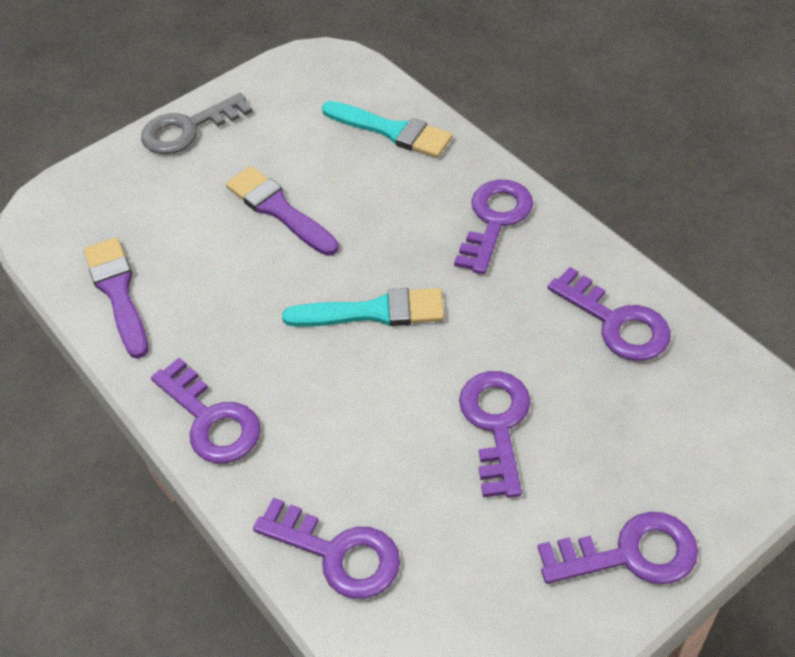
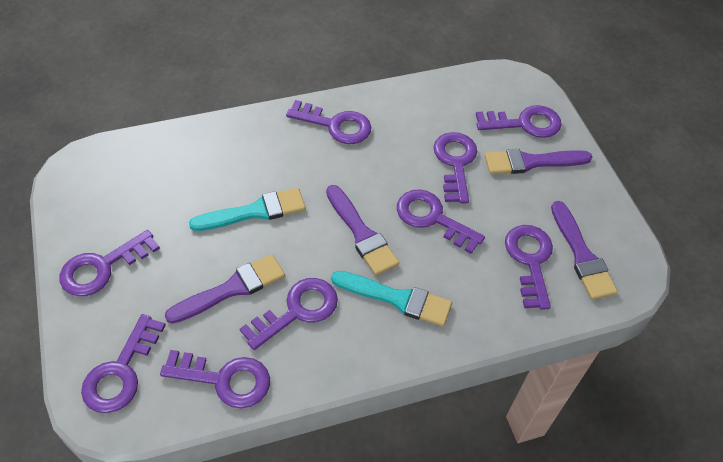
grey key: 1 -> 0
purple brush: 2 -> 4
purple key: 6 -> 9

